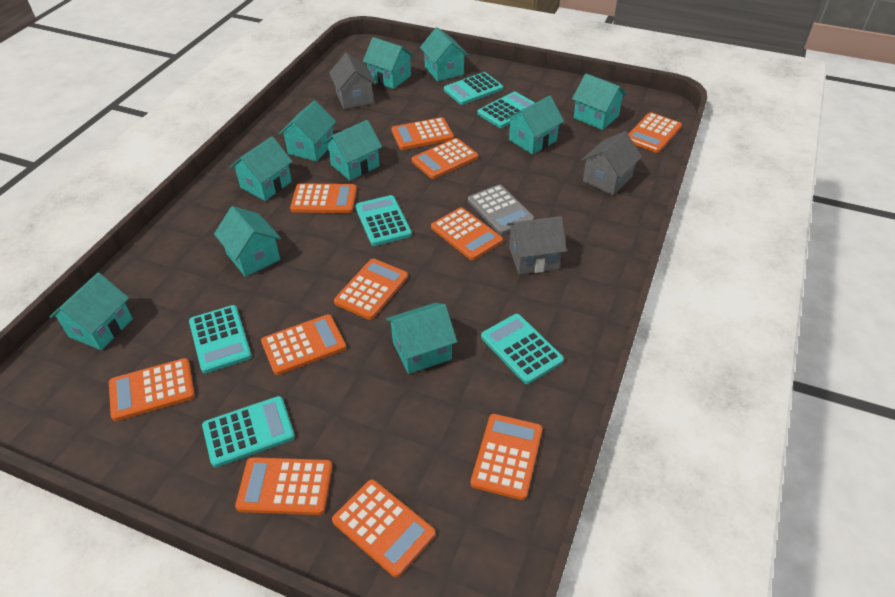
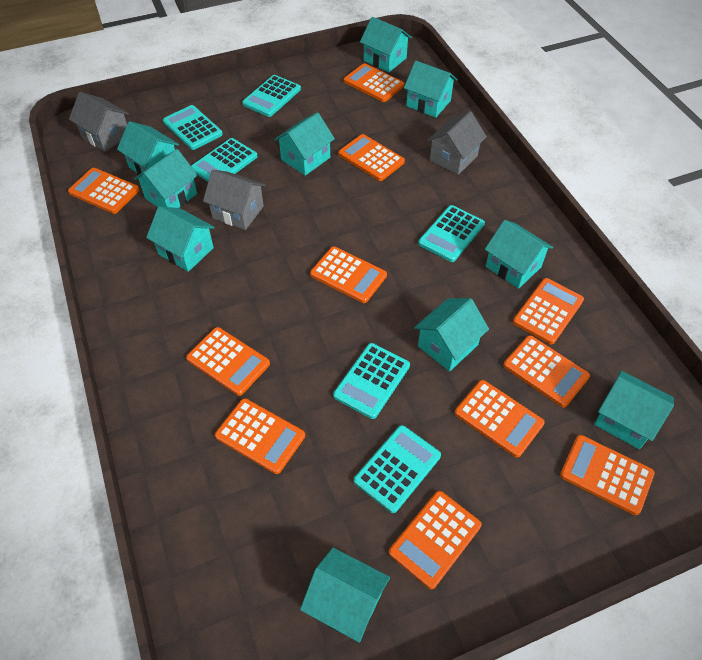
grey calculator: 1 -> 0

